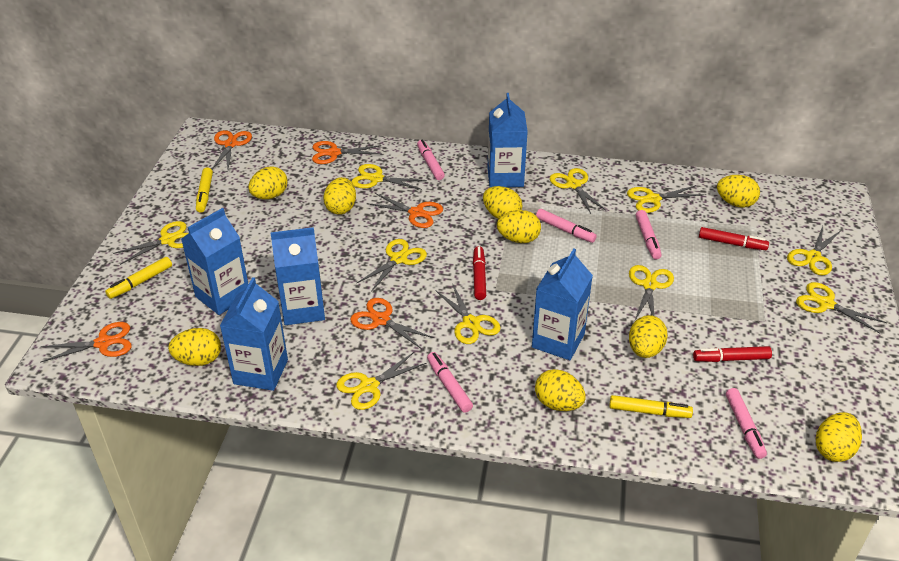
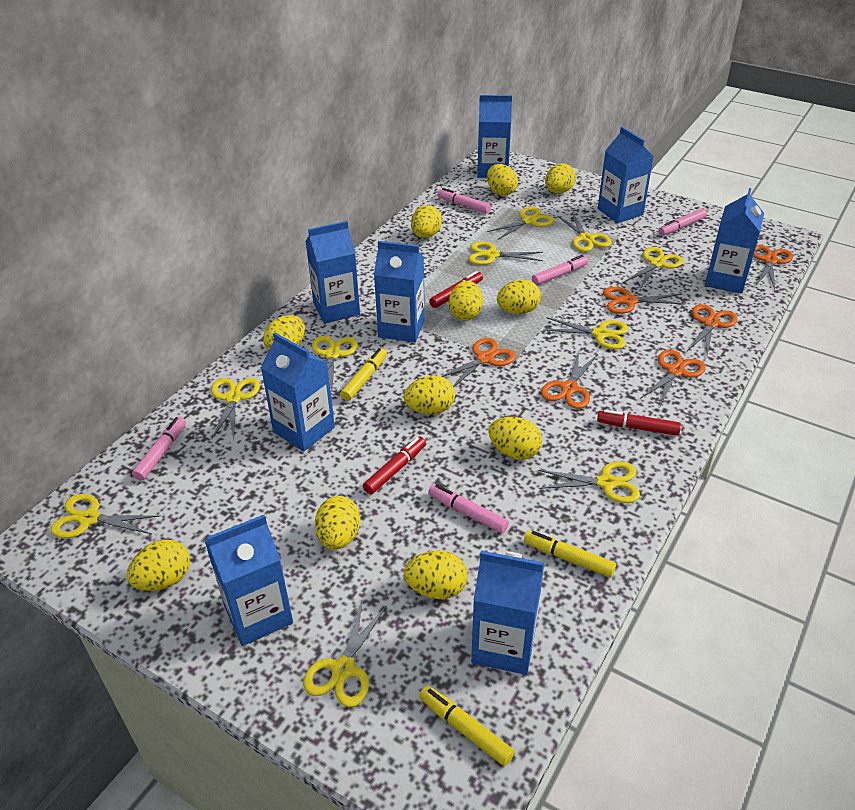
blue carton: 5 -> 8
orange scissors: 5 -> 6
yellow egg: 9 -> 11

